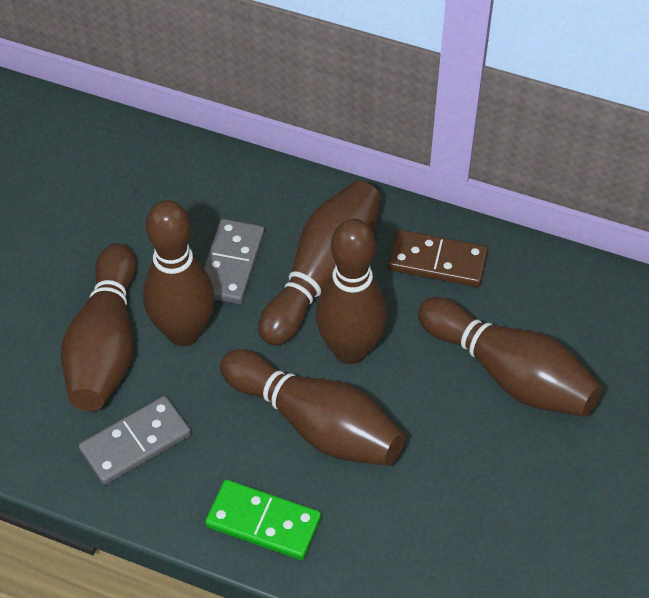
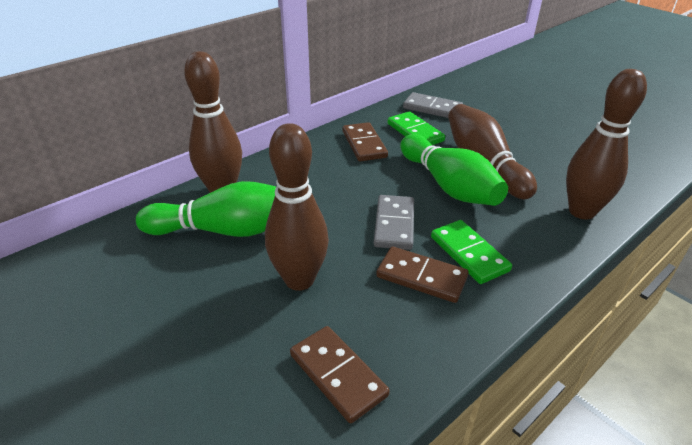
brown bowling pin: 6 -> 4
brown domino: 1 -> 3
green bowling pin: 0 -> 2
green domino: 1 -> 2

